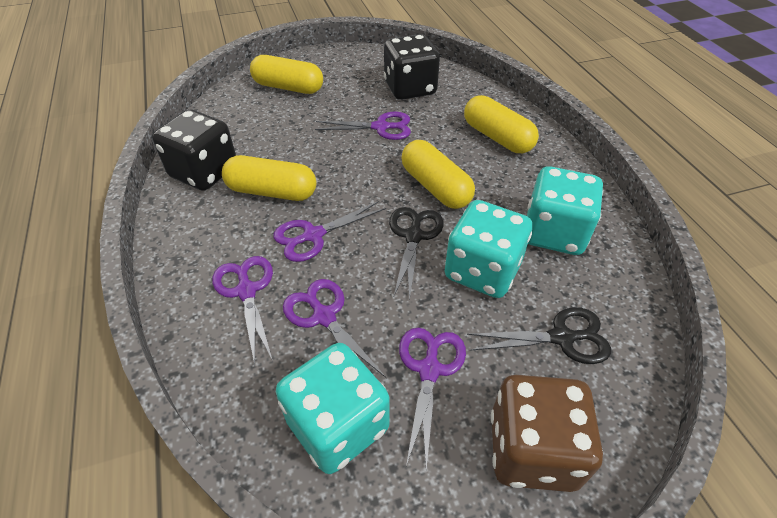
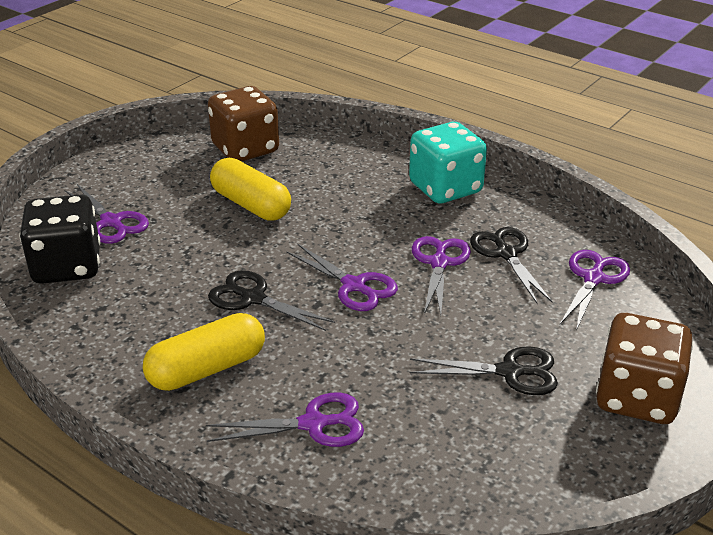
black dice: 2 -> 1
black scissors: 2 -> 3
brown dice: 1 -> 2
turquoise dice: 3 -> 1
yellow capsule: 4 -> 2

